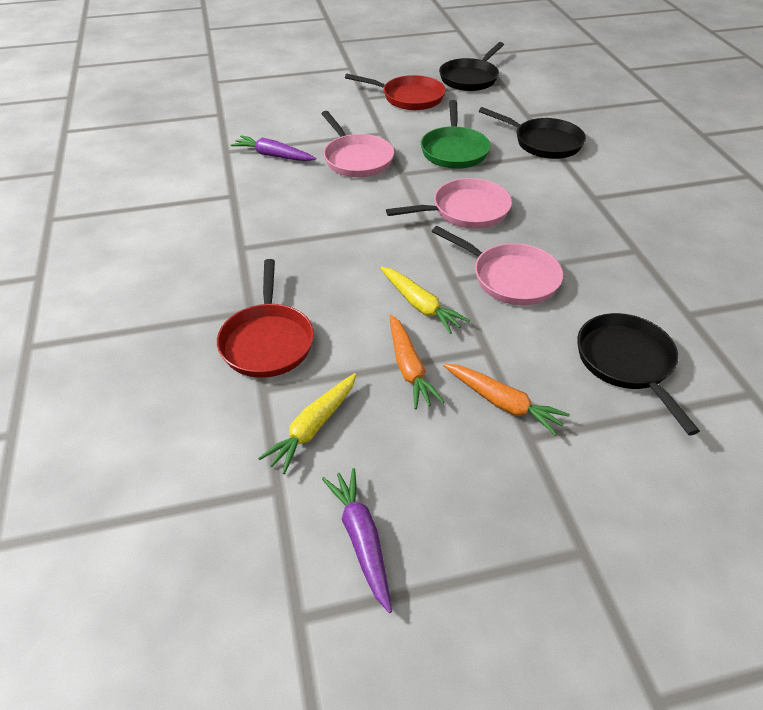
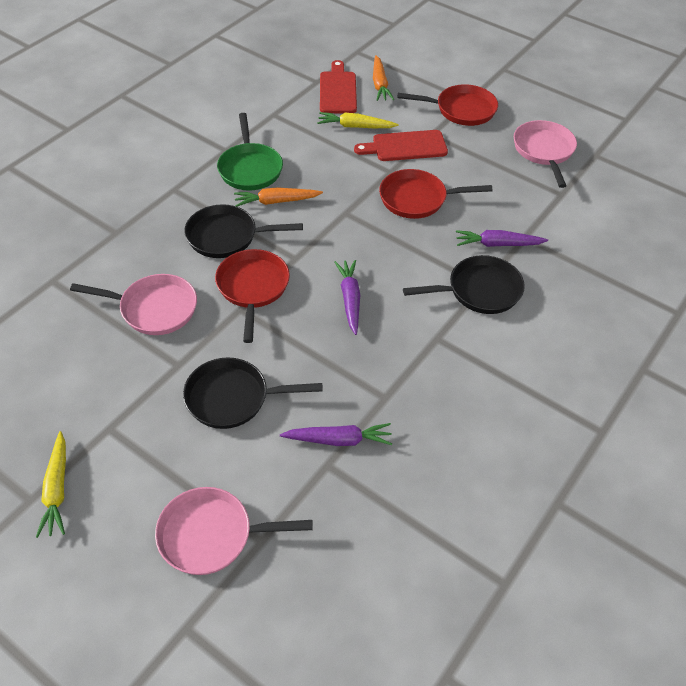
purple carrot: 2 -> 3
red cutting board: 0 -> 2
red pan: 2 -> 3

